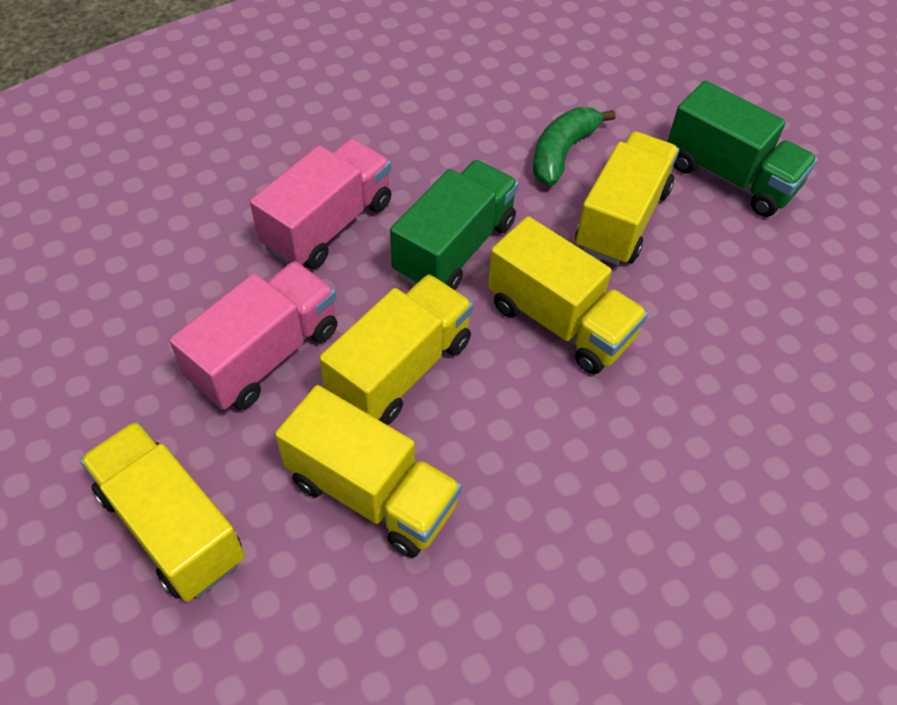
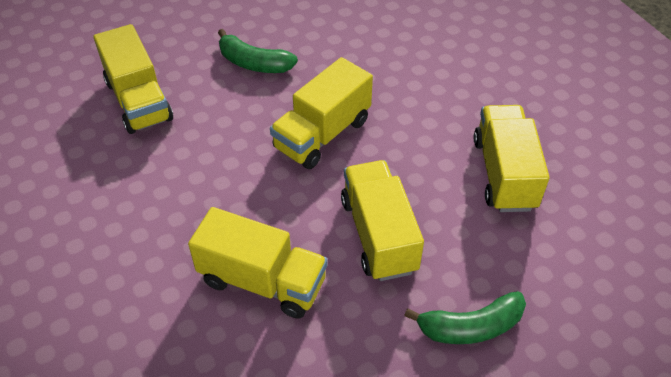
green banana: 1 -> 2
green truck: 2 -> 0
pink truck: 2 -> 0

